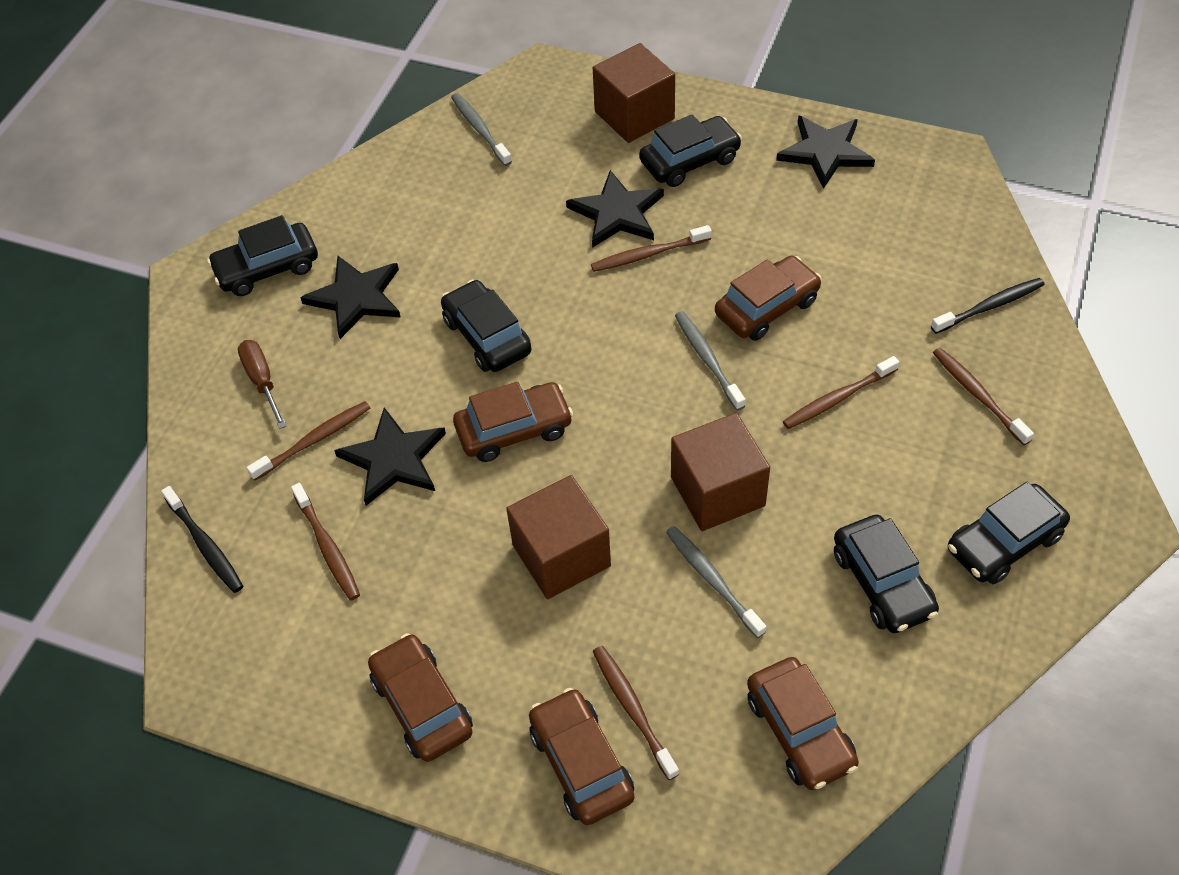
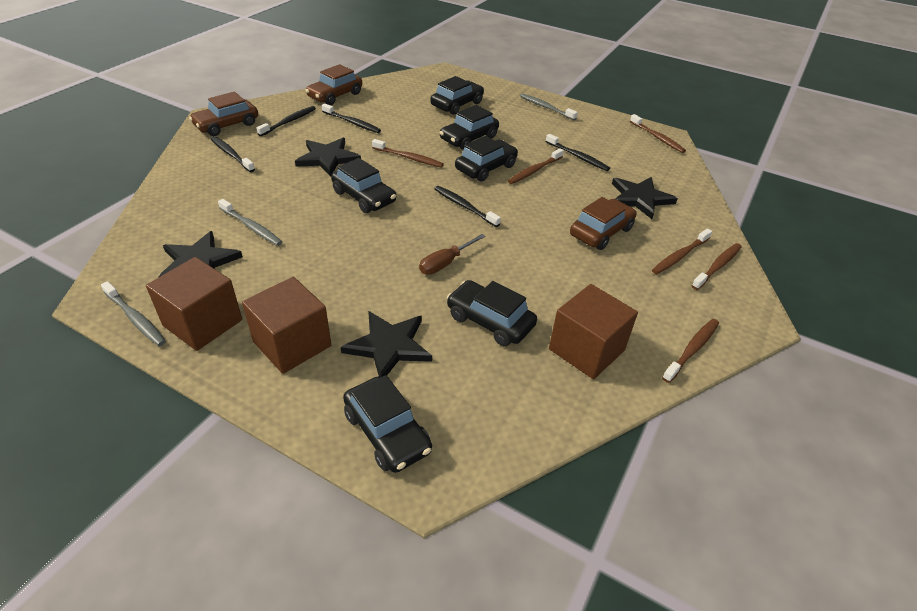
black car: 5 -> 6
black toothbrush: 2 -> 5
brown car: 5 -> 3

